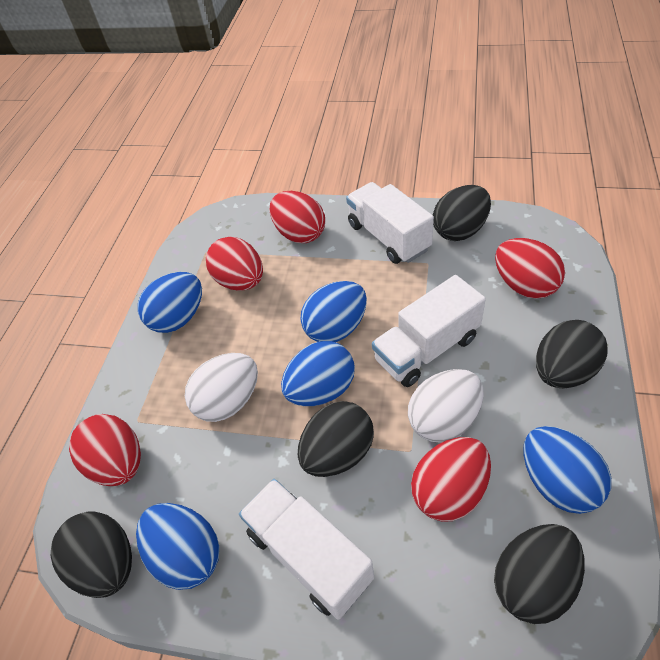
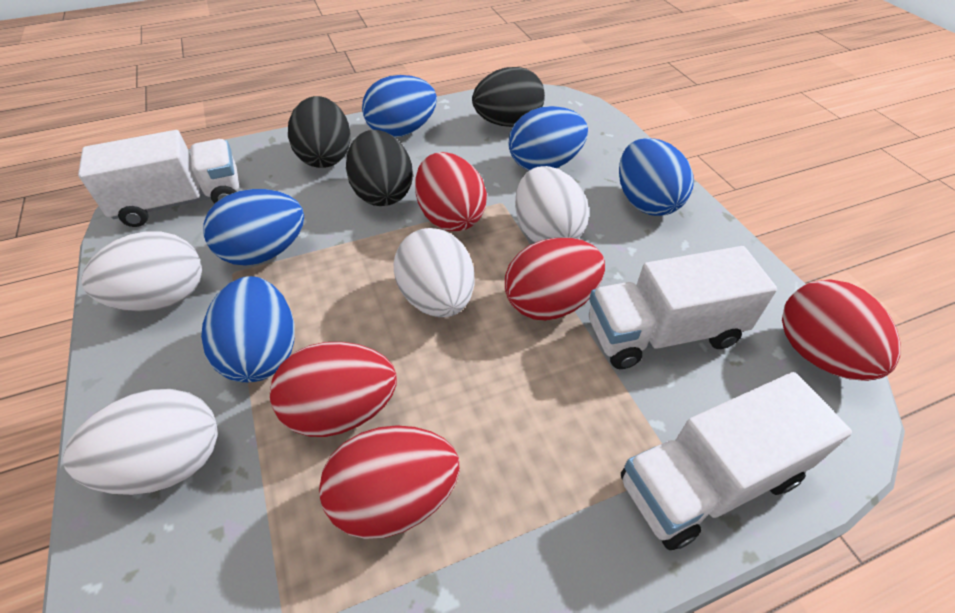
black egg: 5 -> 3
white egg: 2 -> 4

